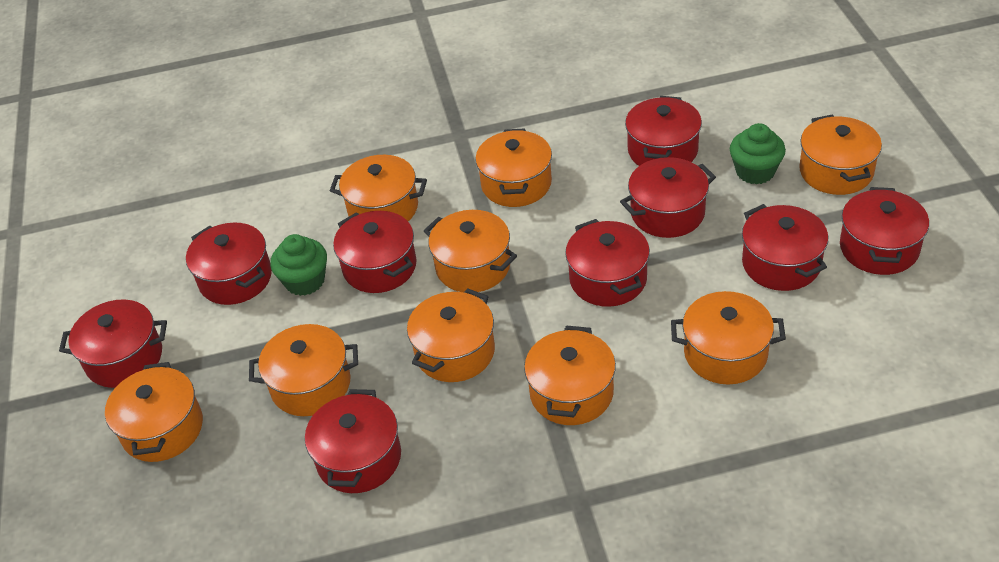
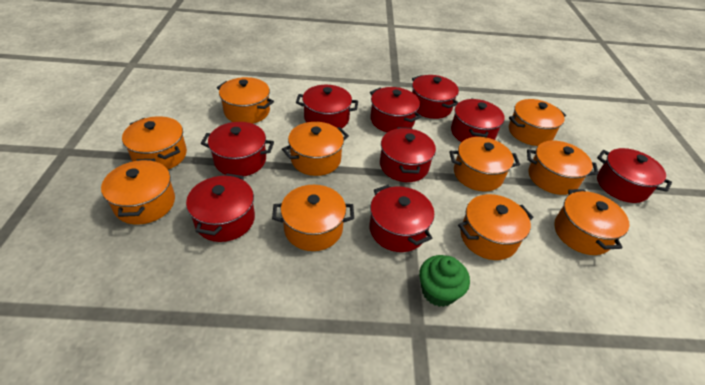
green cupcake: 2 -> 1
orange pot: 9 -> 10

